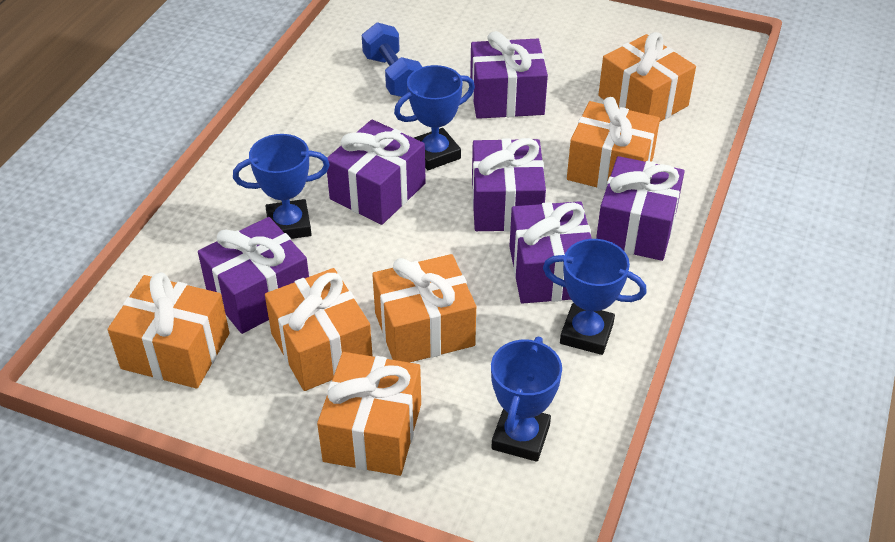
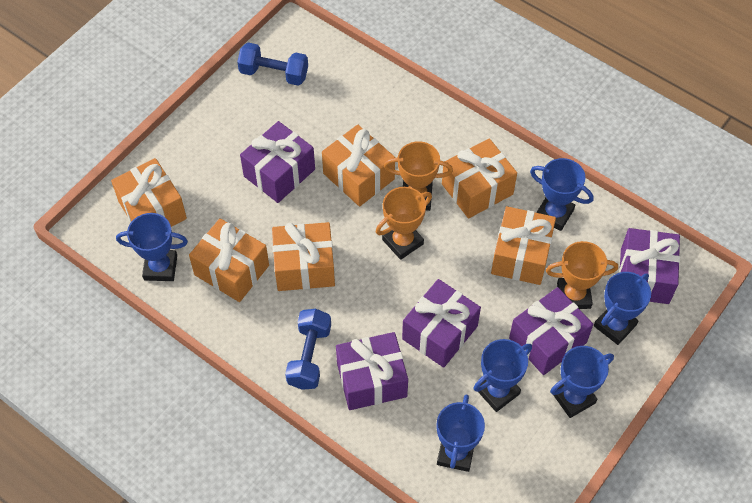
blue dumbbell: 1 -> 2
blue trophy: 4 -> 6
orange trophy: 0 -> 3
purple gift: 6 -> 5

